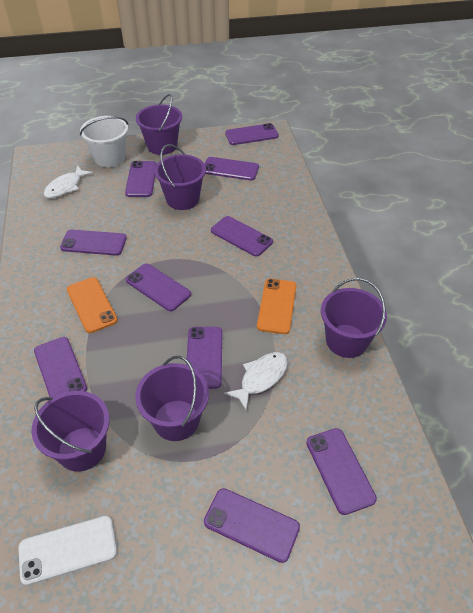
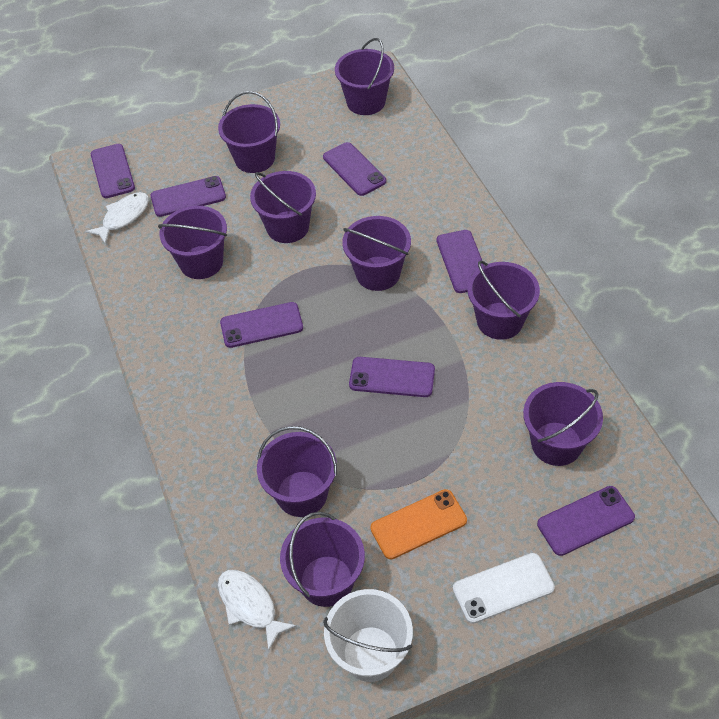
orange phone: 2 -> 1
purple bucket: 5 -> 9
purple phone: 10 -> 7

